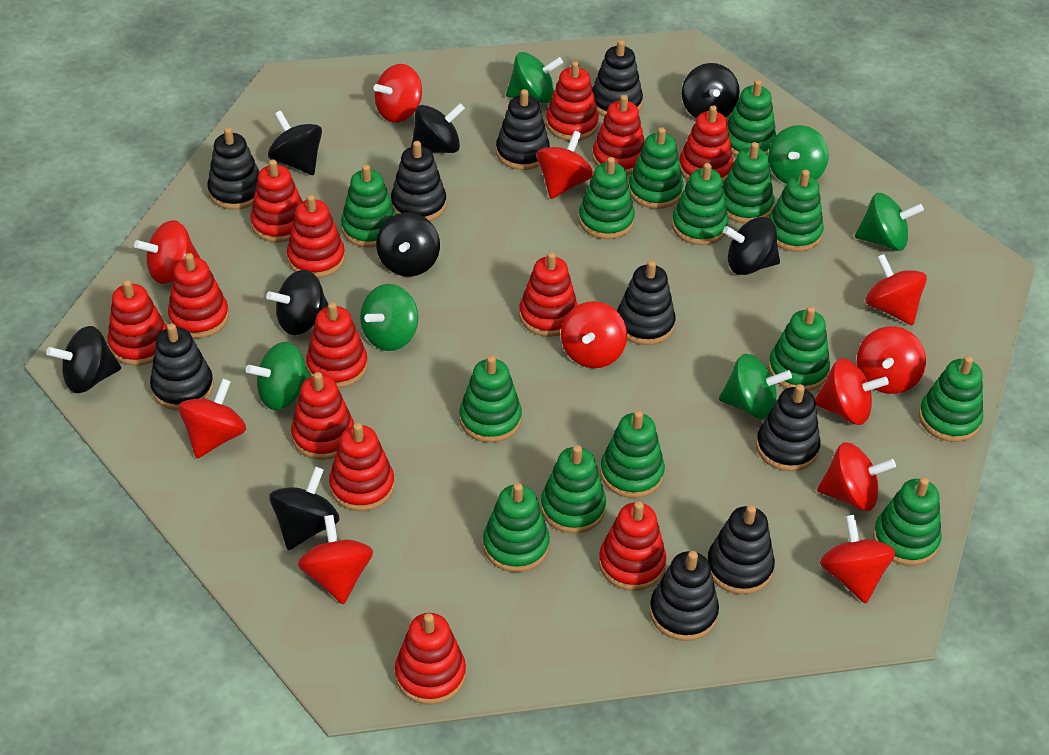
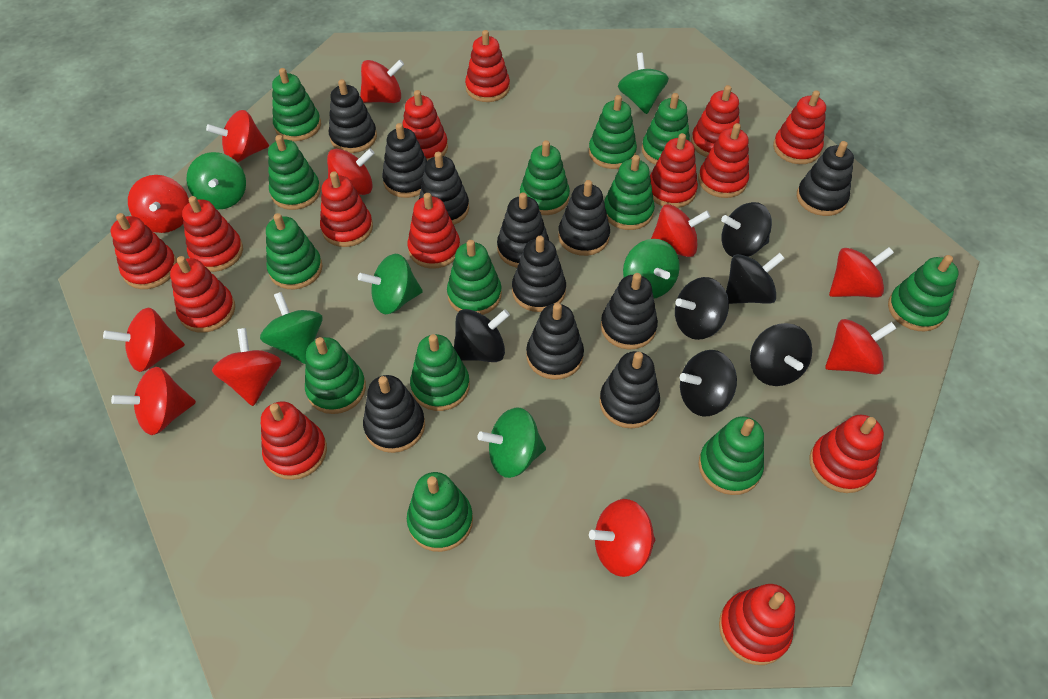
black spinning top: 8 -> 6
black stacking toy: 9 -> 11
green stacking toy: 14 -> 13
red stacking toy: 13 -> 14

